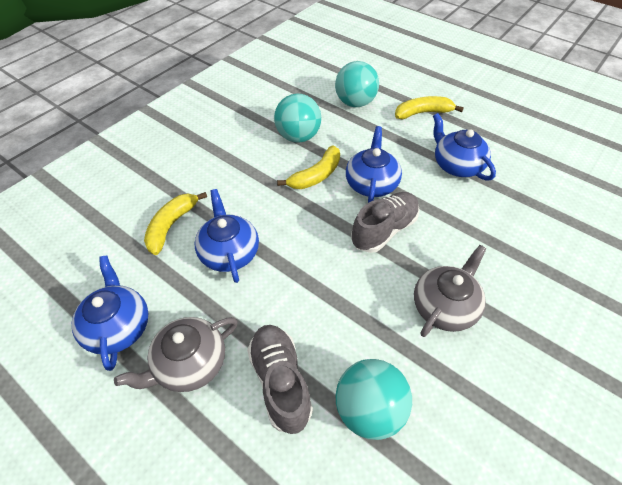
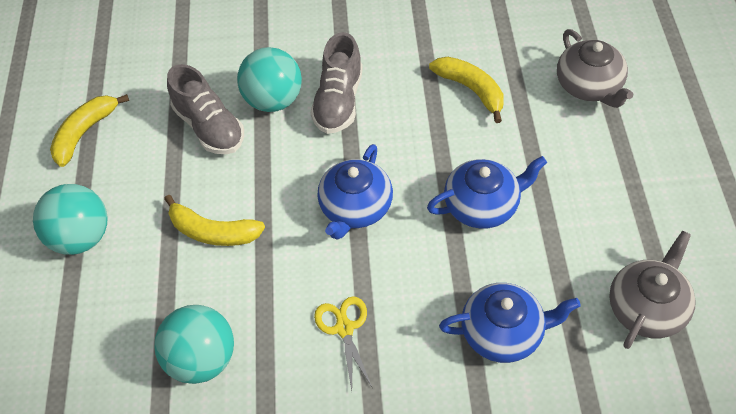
blue teapot: 4 -> 3
yellow scissors: 0 -> 1

